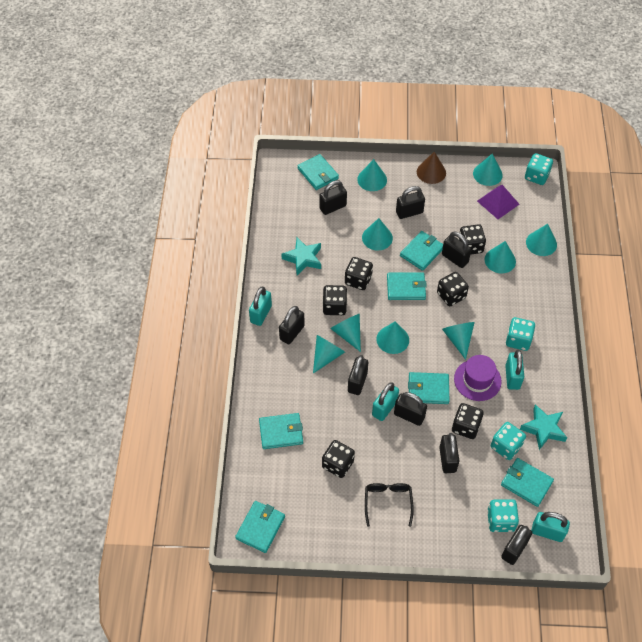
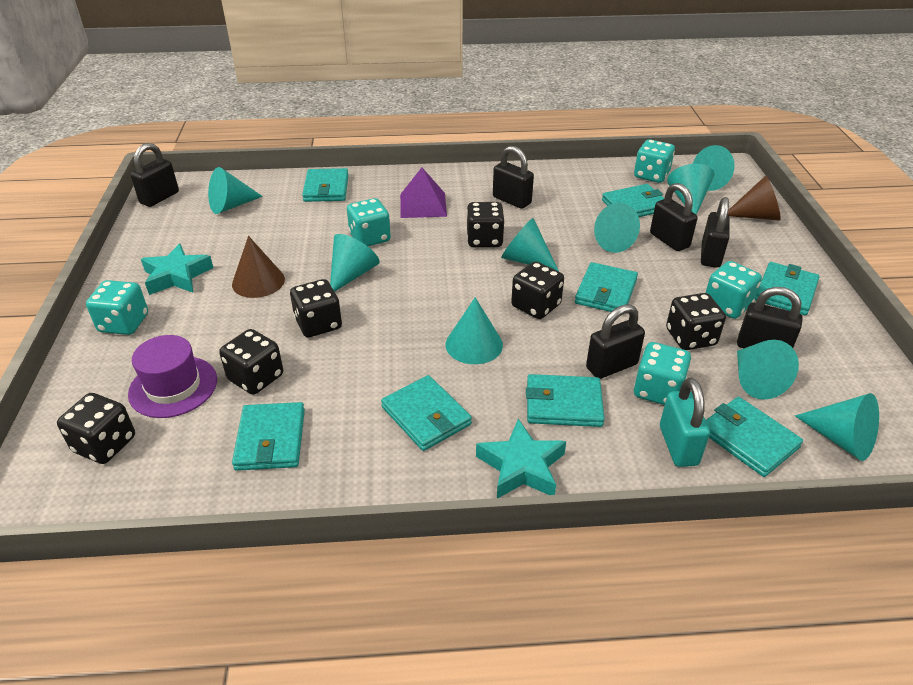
black glasses: 1 -> 0
black padlock: 8 -> 6
brown cone: 1 -> 2
turquoise dice: 4 -> 5
turquoise padlock: 4 -> 1
turquoise wallet: 7 -> 8

